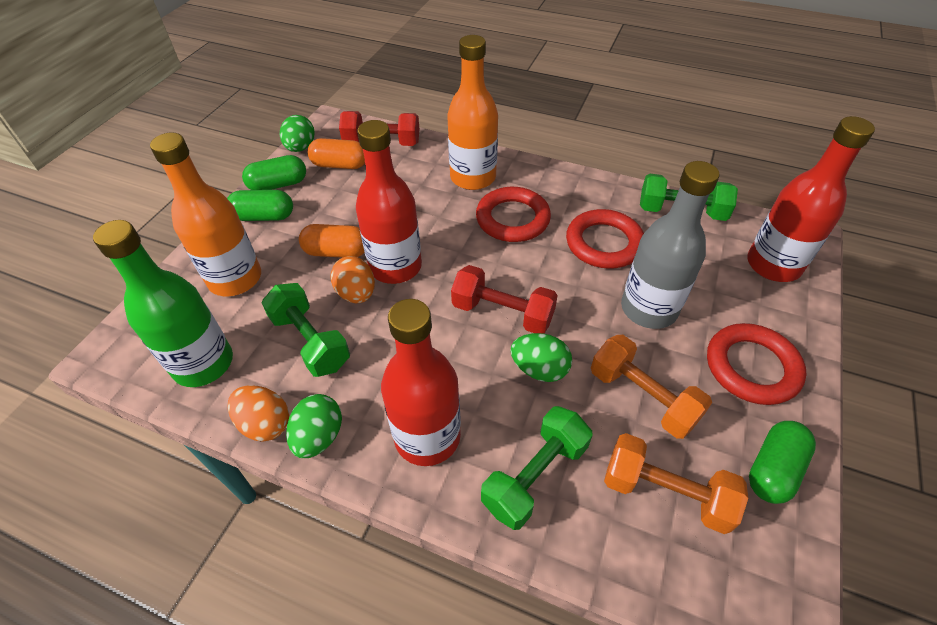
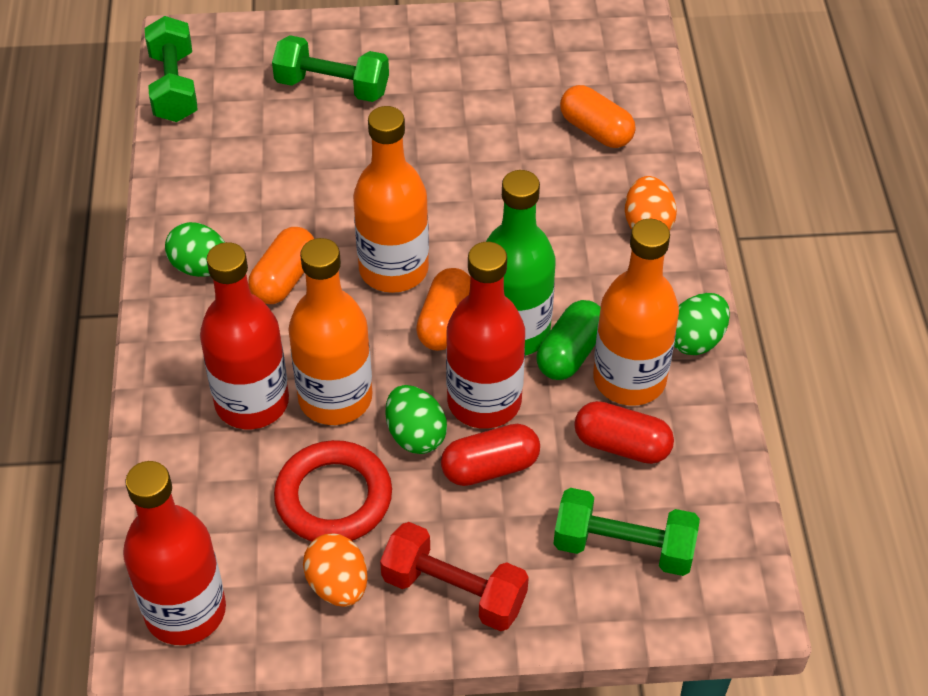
green capsule: 3 -> 1
grey bottle: 1 -> 0
orange bottle: 2 -> 3
orange capsule: 2 -> 3
orange dumbbell: 2 -> 0
red capsule: 0 -> 2
red dumbbell: 2 -> 1
red ring: 3 -> 1

